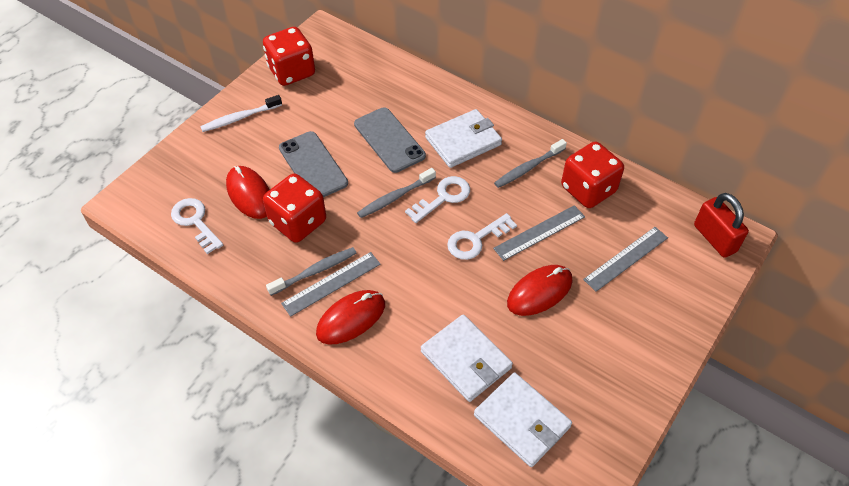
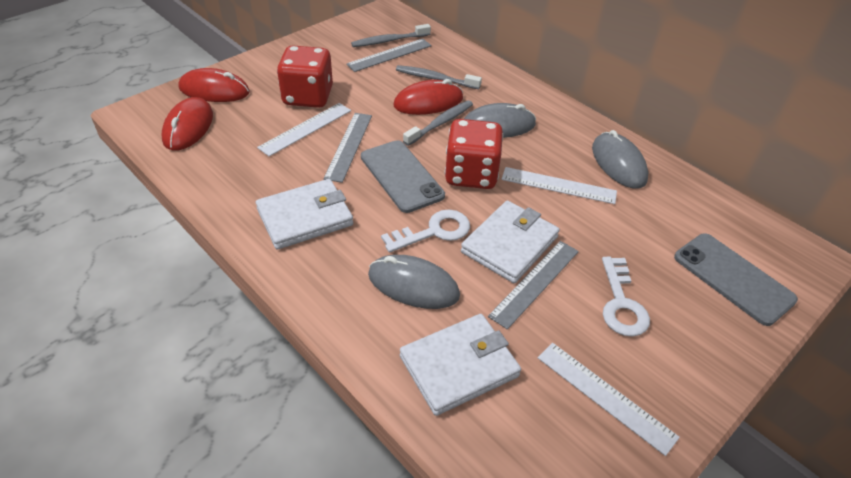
grey mouse: 0 -> 3
red dice: 3 -> 2
red padlock: 1 -> 0
white key: 3 -> 2
white ruler: 0 -> 3
white toothbrush: 1 -> 0

